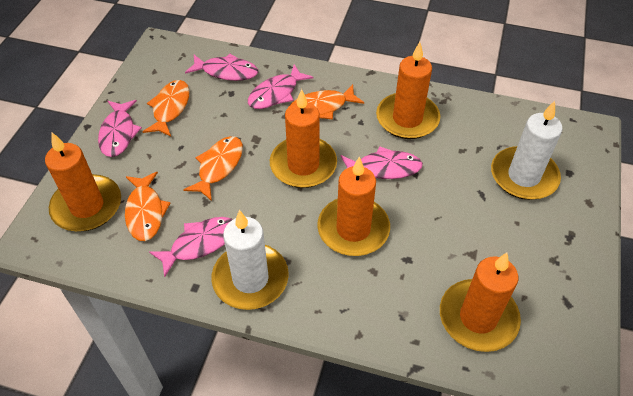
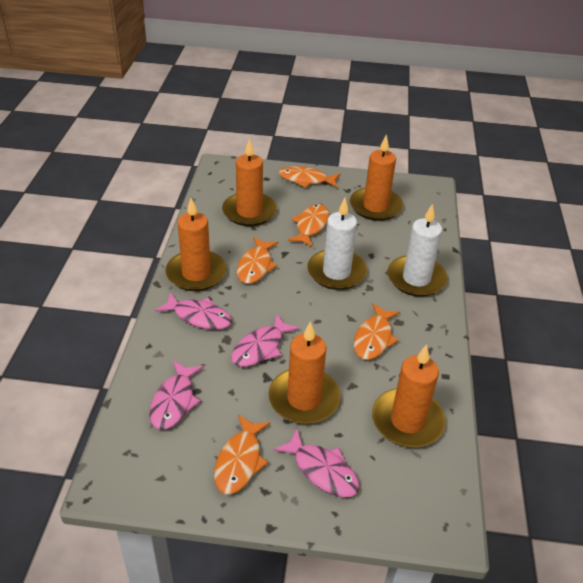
orange fish: 4 -> 5
pink fish: 5 -> 4

